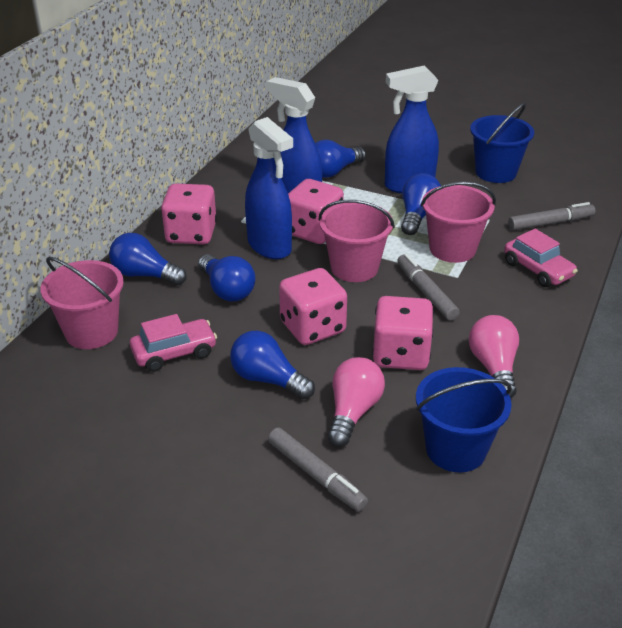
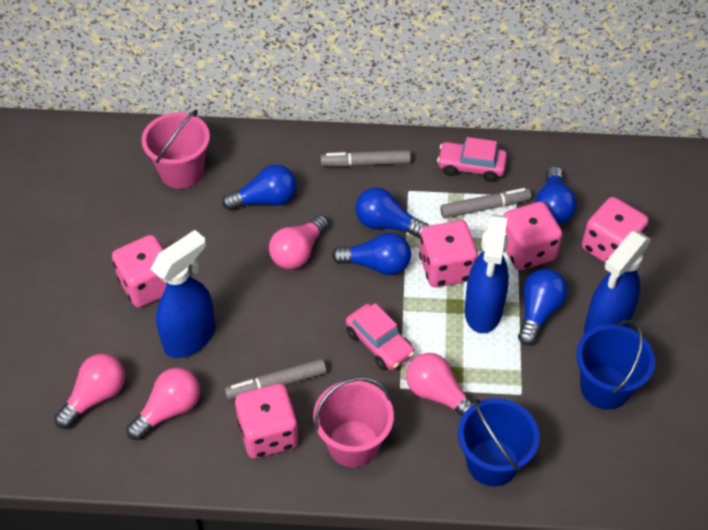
pink bucket: 3 -> 2
pink dice: 4 -> 5
pink light bulb: 2 -> 4

